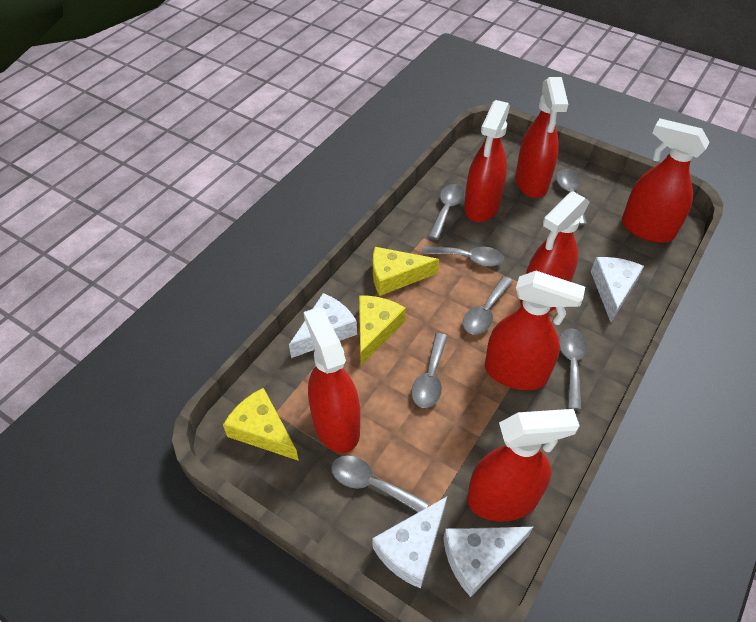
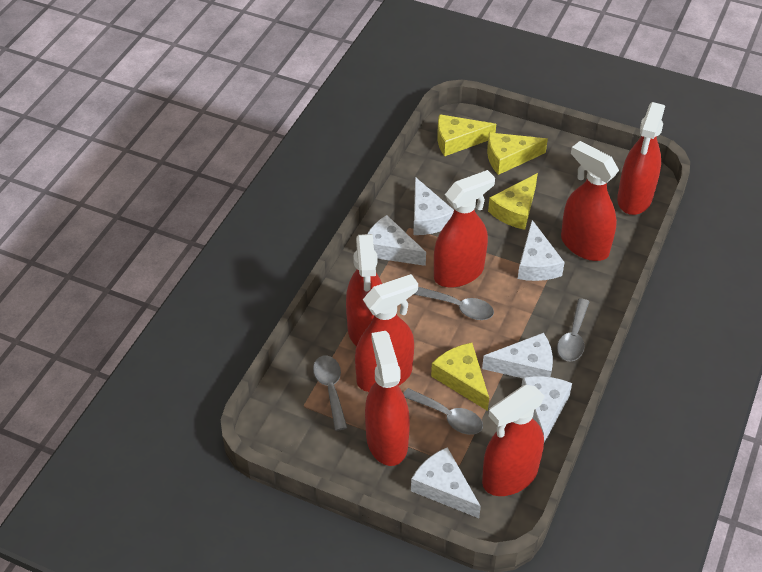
grey spoon: 7 -> 4
white cheese: 4 -> 6
yellow cheese: 3 -> 4

